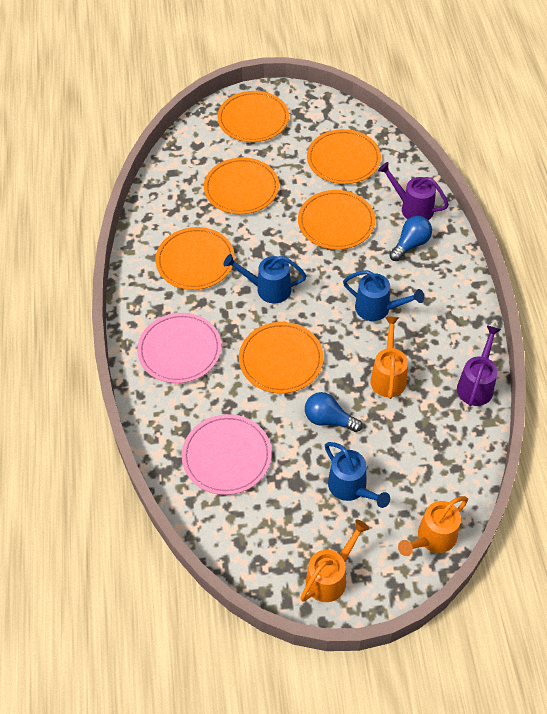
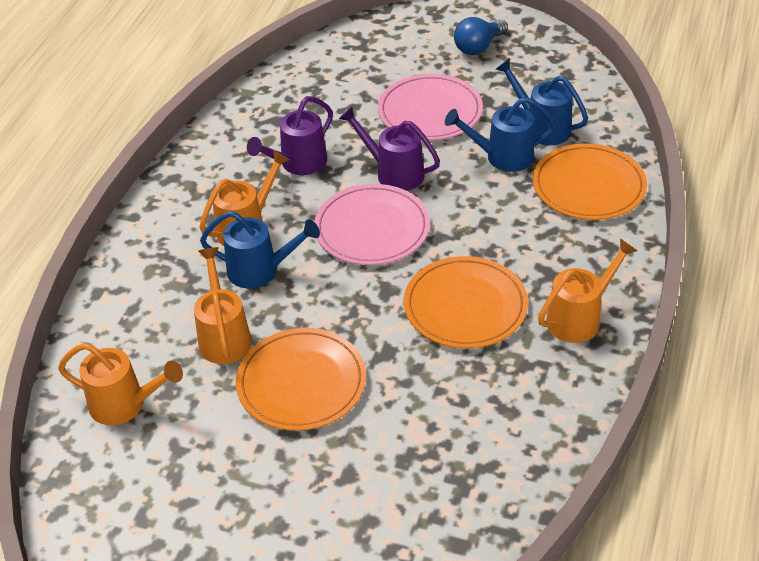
blue light bulb: 2 -> 1
orange plate: 6 -> 3
orange watering can: 3 -> 4

